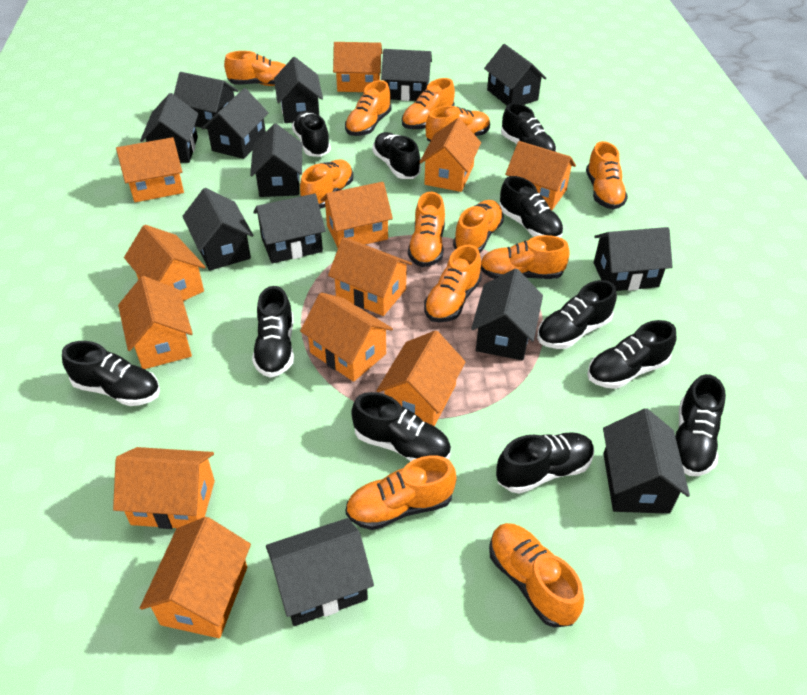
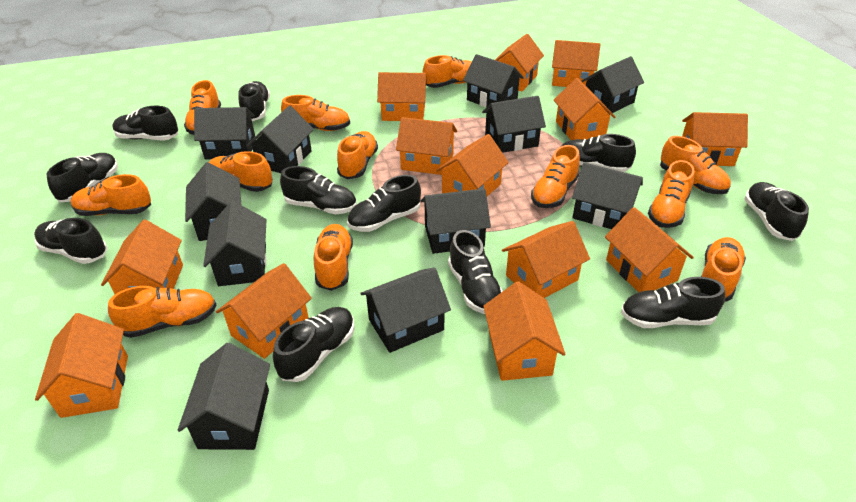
black house: 13 -> 11
orange house: 12 -> 13

